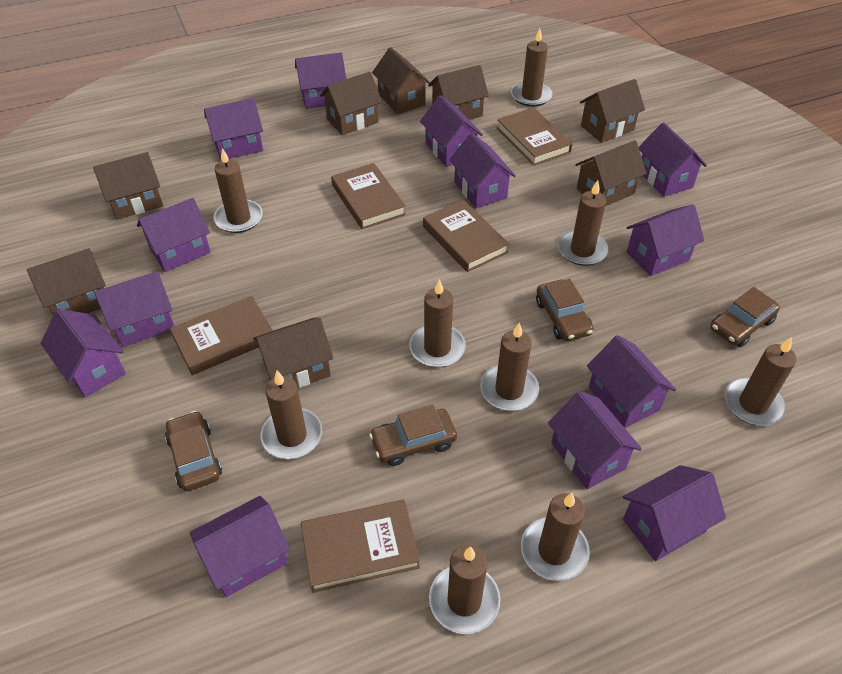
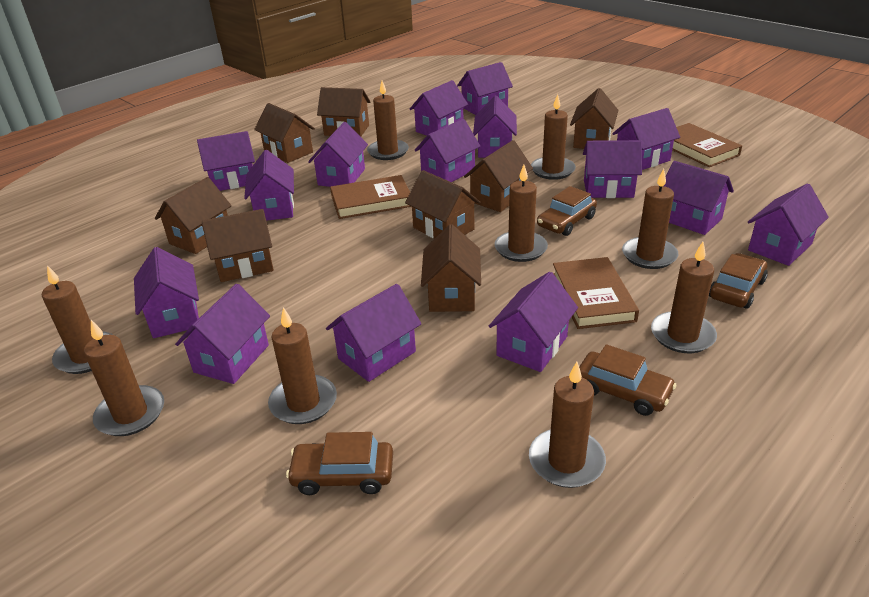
brown book: 5 -> 3
purple house: 13 -> 15

